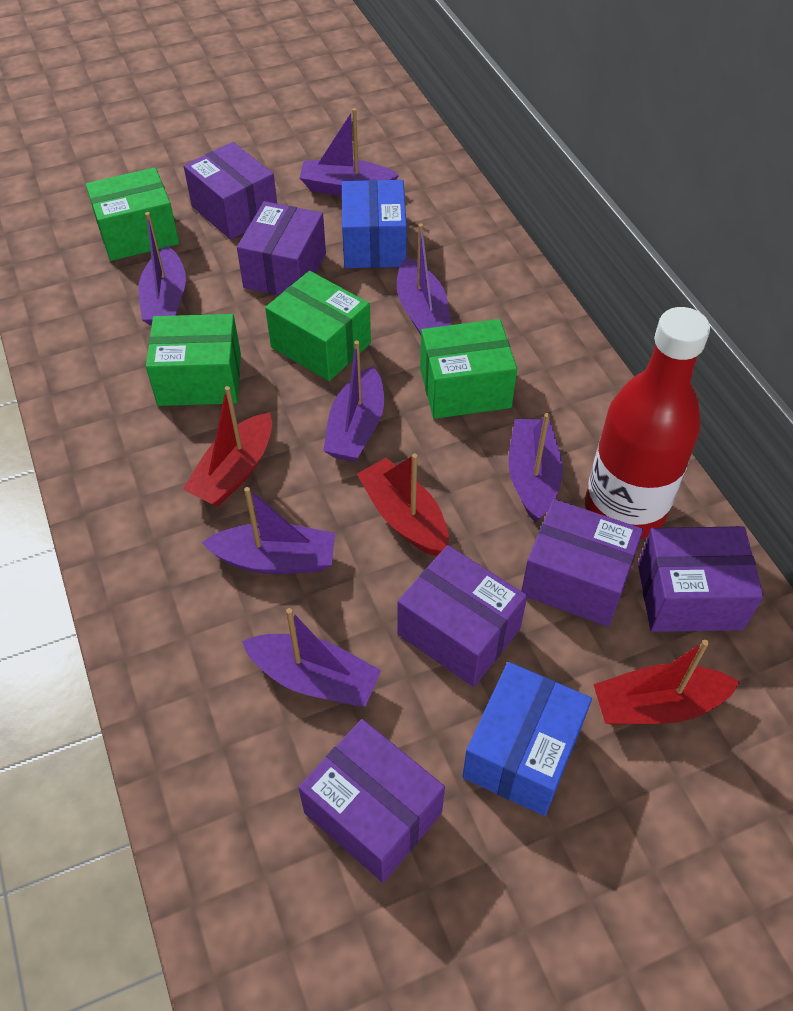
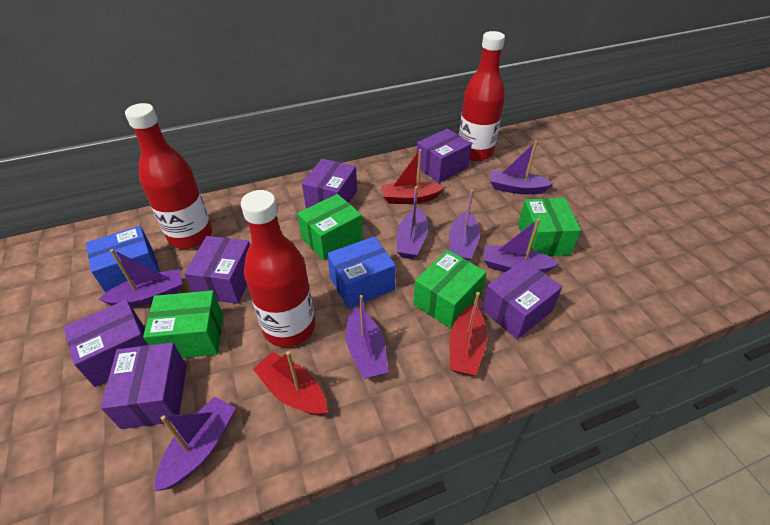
red bottle: 1 -> 3

